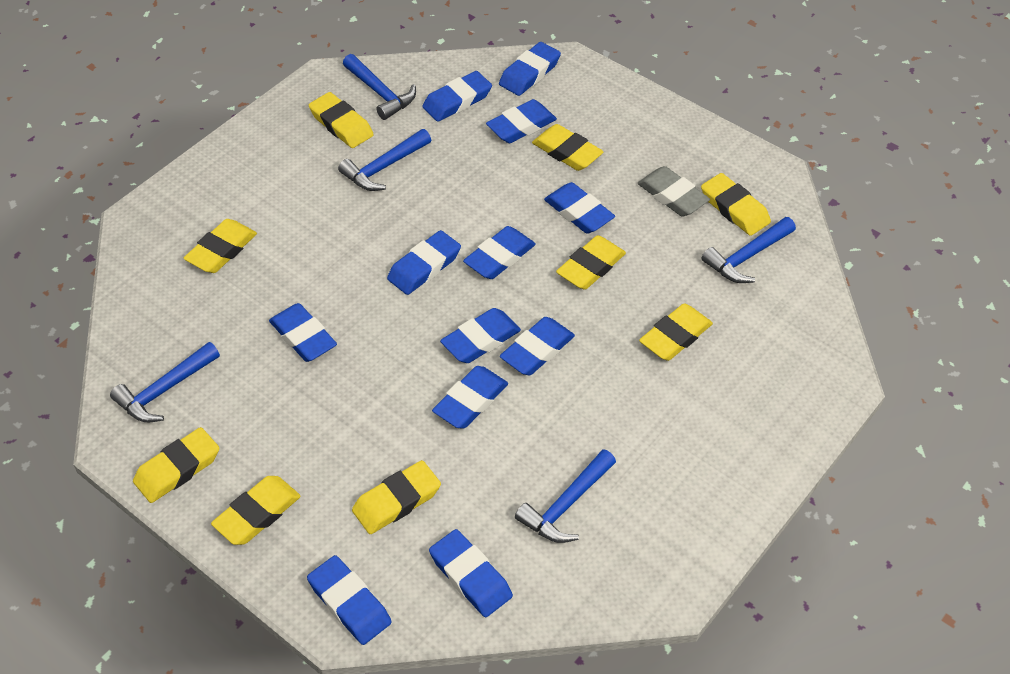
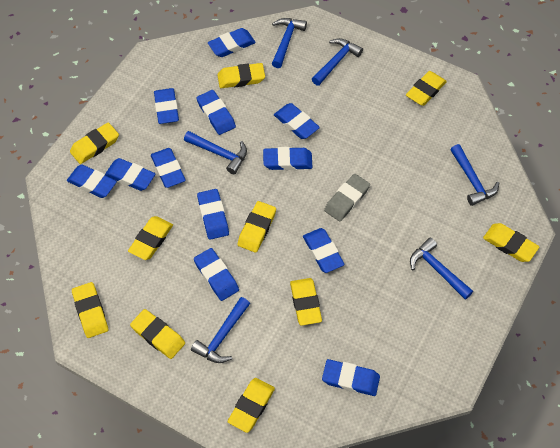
blue hammer: 5 -> 6
yellow eraser: 9 -> 10

